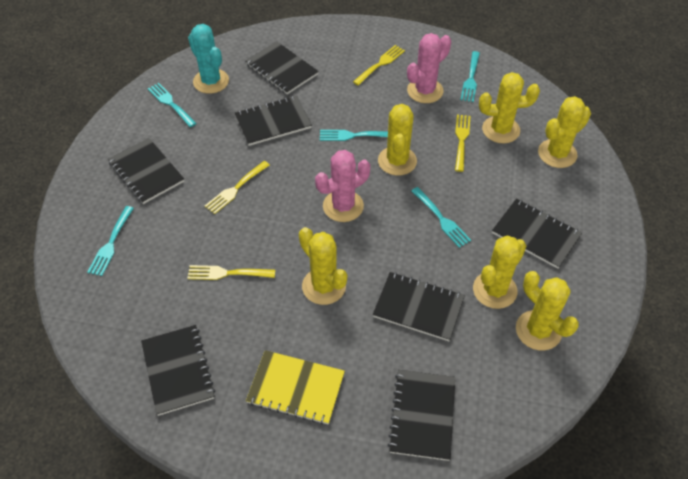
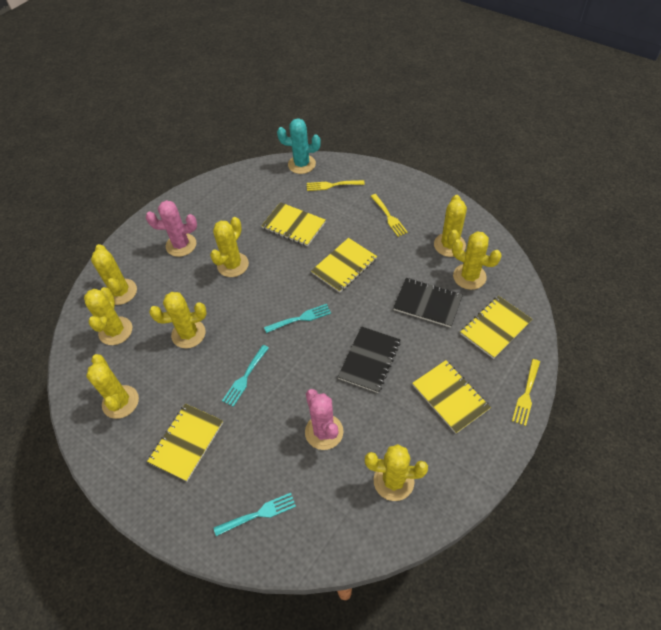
black notebook: 7 -> 2
turquoise fork: 5 -> 3
yellow cactus: 6 -> 8
yellow fork: 4 -> 3
yellow notebook: 1 -> 5

